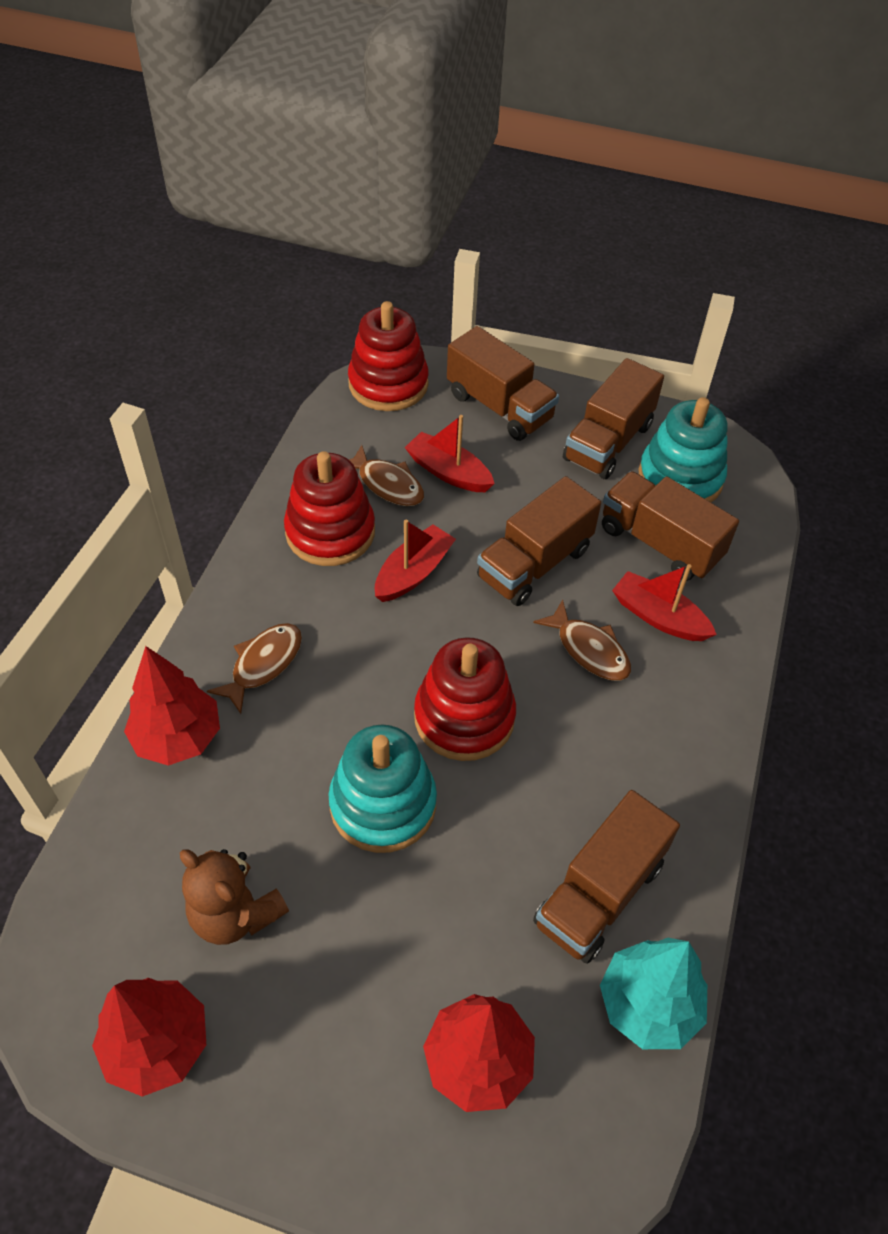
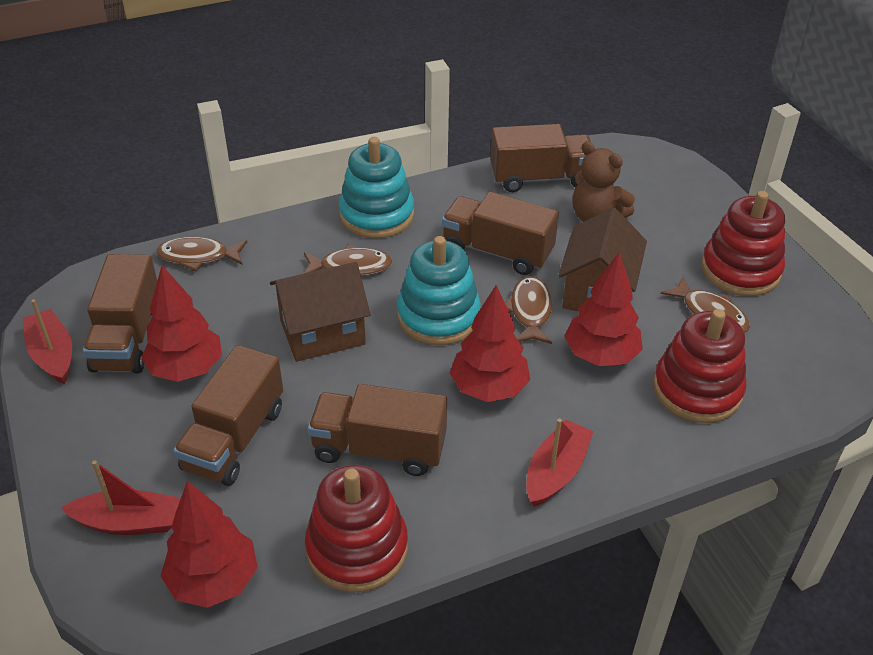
brown fish: 3 -> 4
brown house: 0 -> 2
red tree: 3 -> 4
turquoise tree: 1 -> 0

